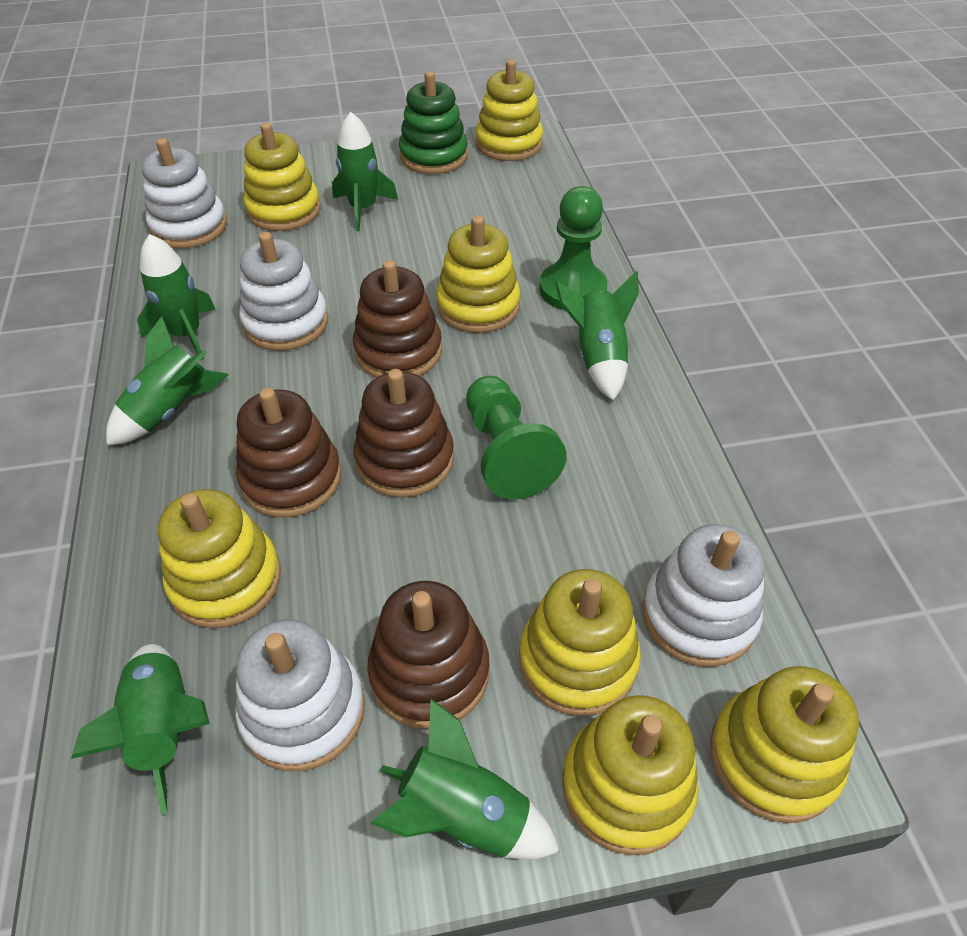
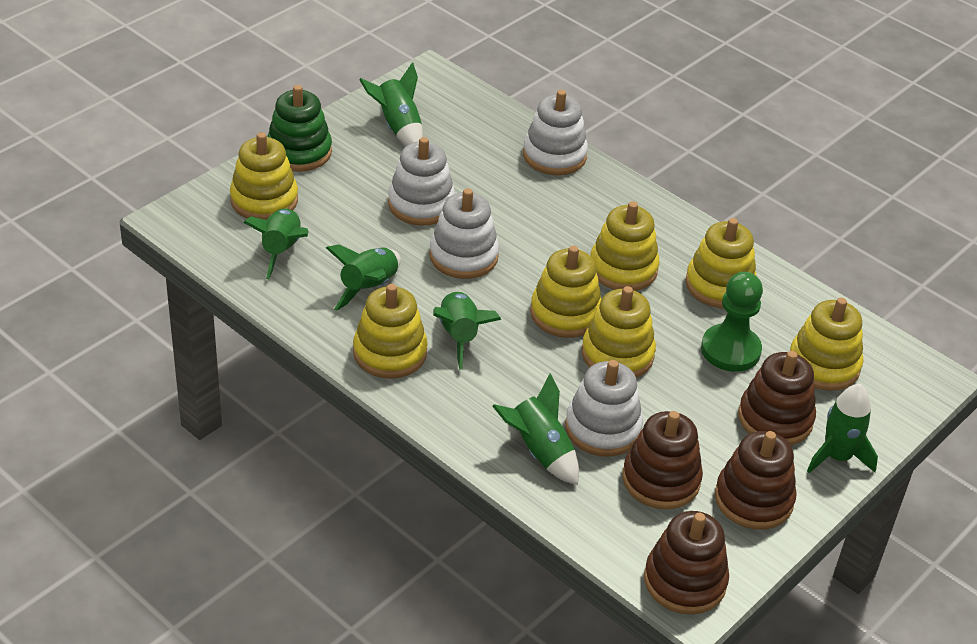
green pawn: 2 -> 1

